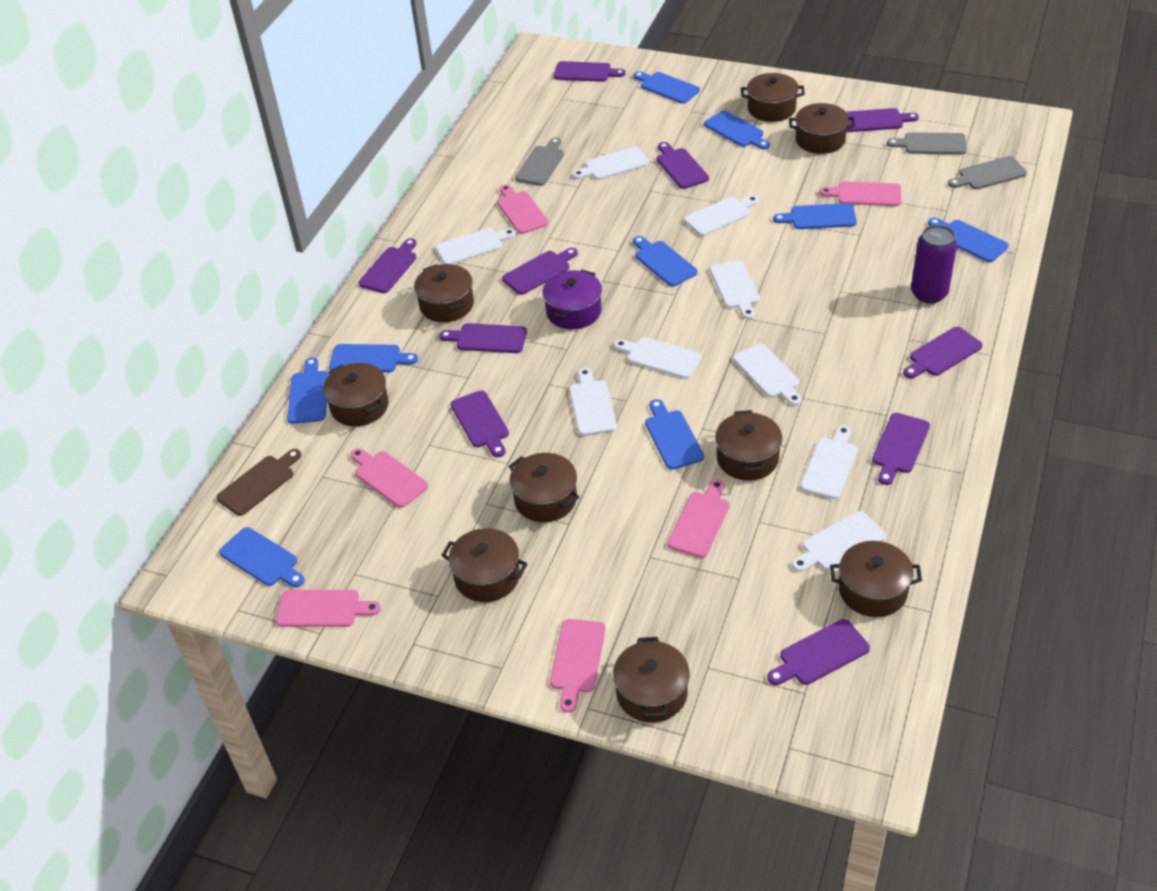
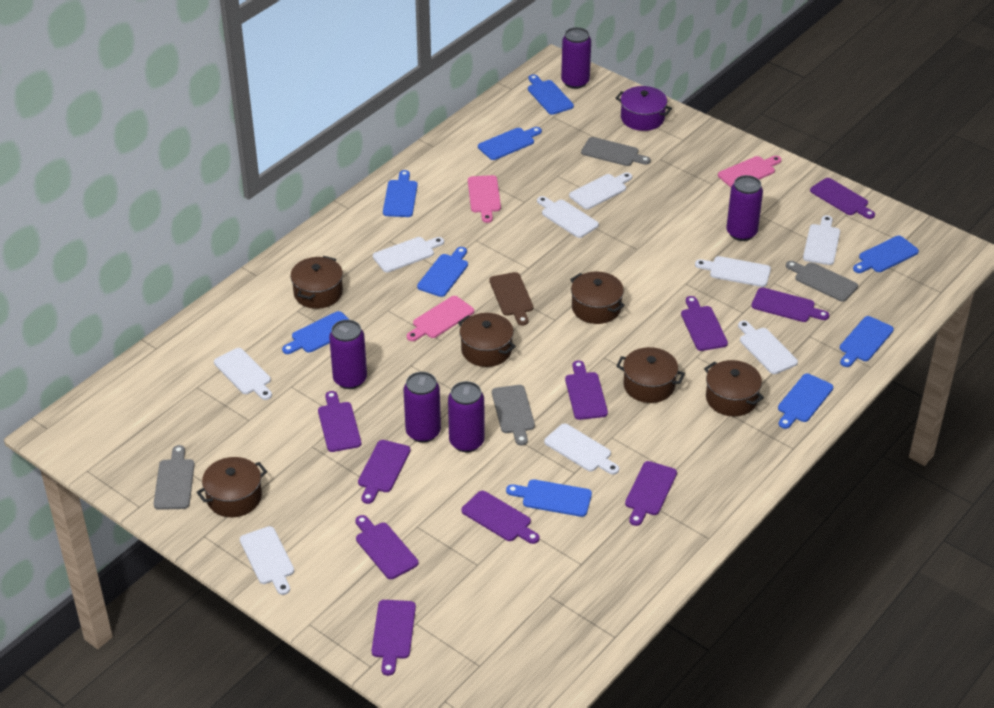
brown pot: 9 -> 6
grey cutting board: 3 -> 4
pink cutting board: 6 -> 3
purple can: 1 -> 5

